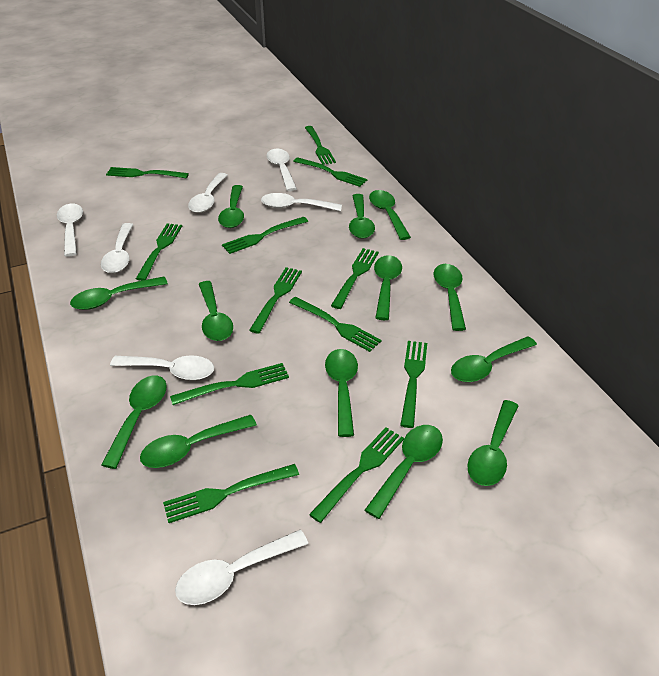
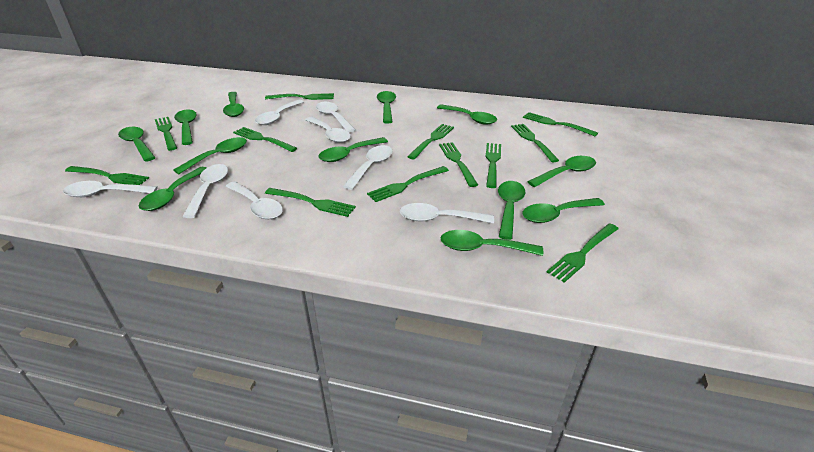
green spoon: 13 -> 12
white spoon: 7 -> 8

